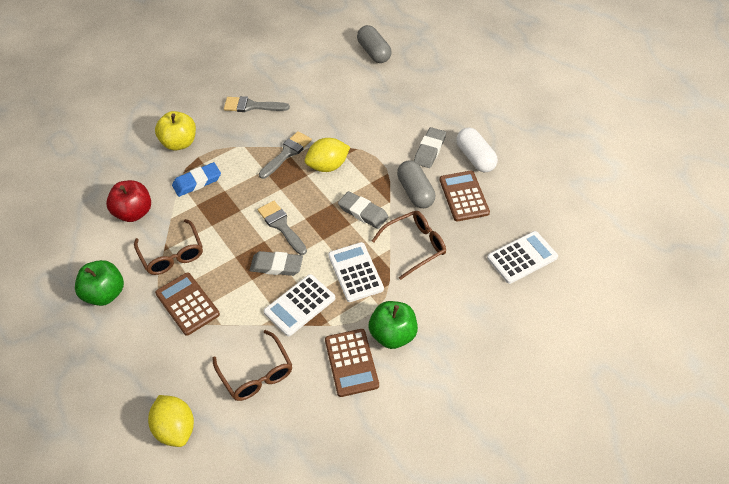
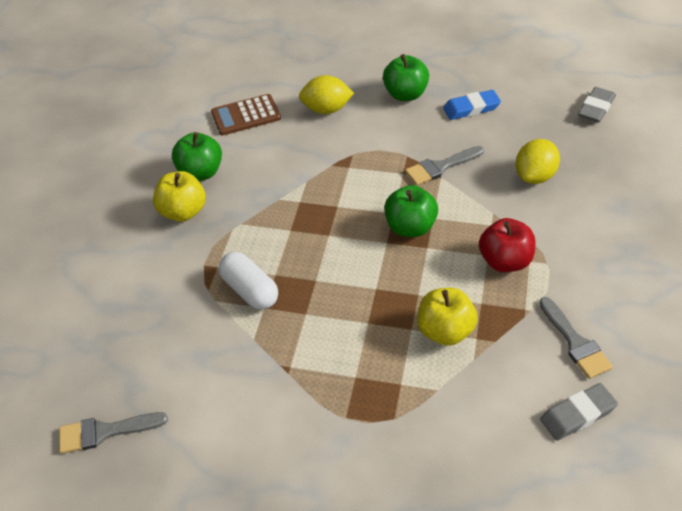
brown calculator: 3 -> 1
brown glasses: 3 -> 0
green apple: 2 -> 3
grey capsule: 2 -> 0
grey eraser: 3 -> 2
white calculator: 3 -> 0
yellow apple: 1 -> 2

